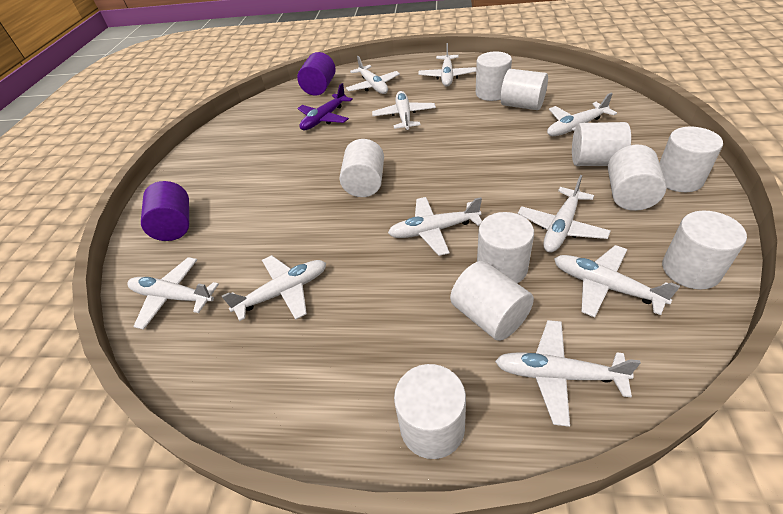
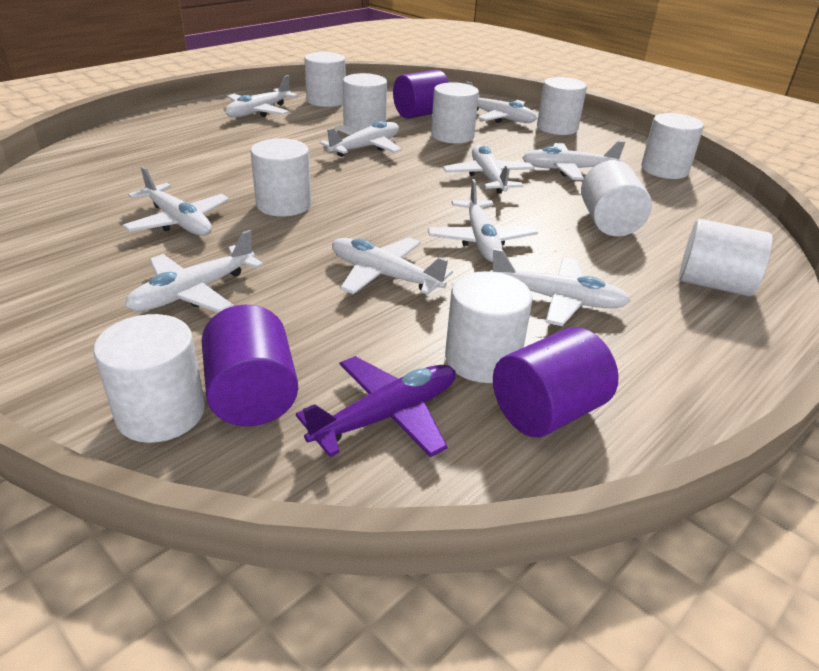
purple cylinder: 2 -> 3

